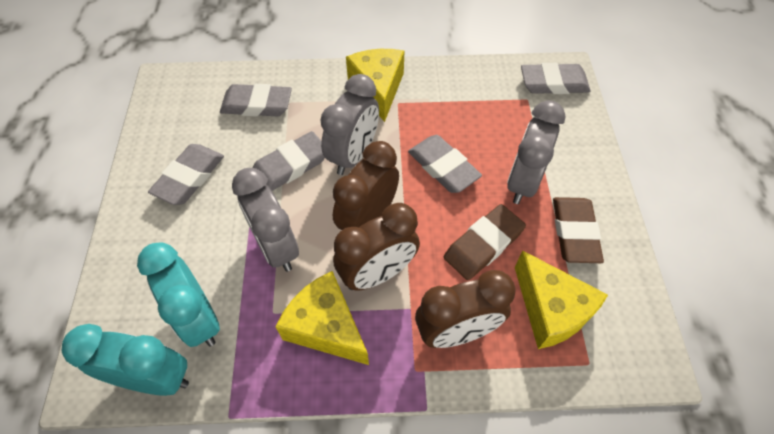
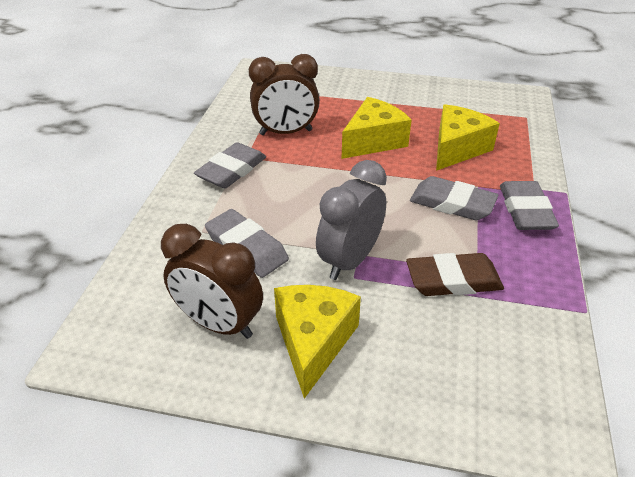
brown clock: 3 -> 2
brown eraser: 2 -> 1
grey clock: 3 -> 1
grey eraser: 5 -> 4
turquoise clock: 2 -> 0

